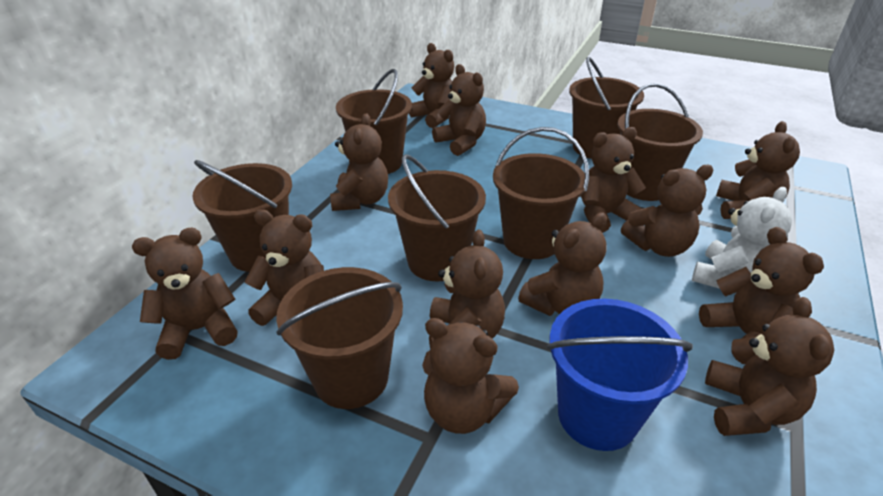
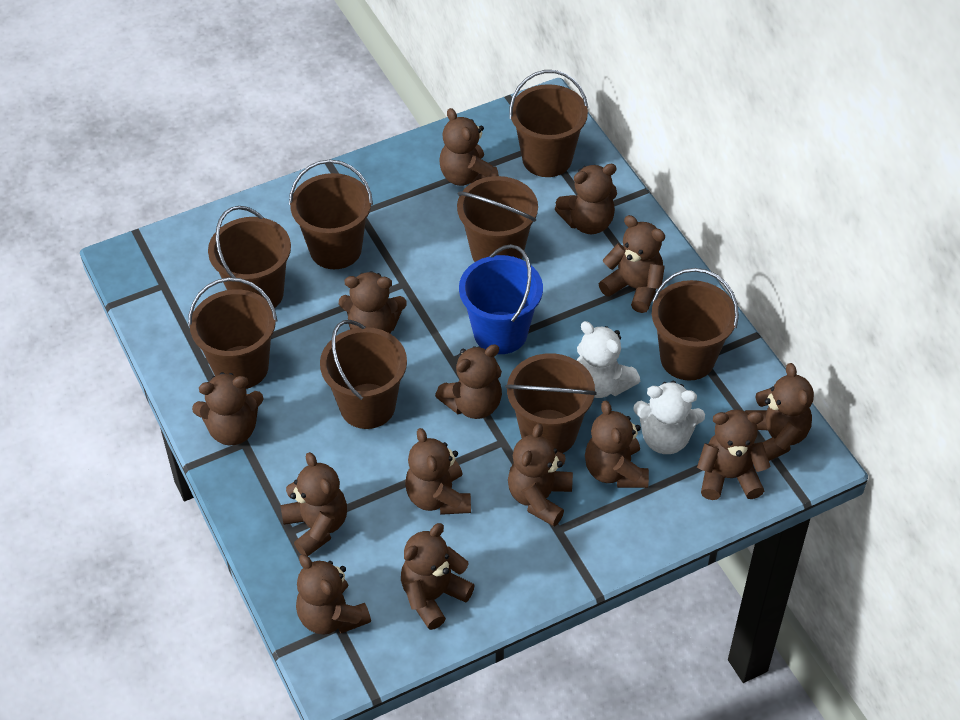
brown bucket: 7 -> 8
brown teddy bear: 13 -> 14
white teddy bear: 1 -> 2

